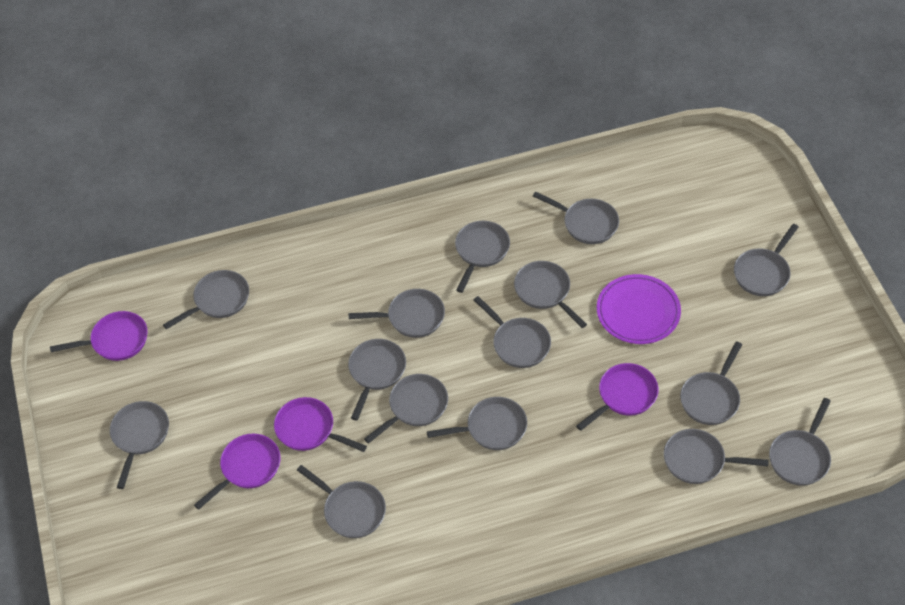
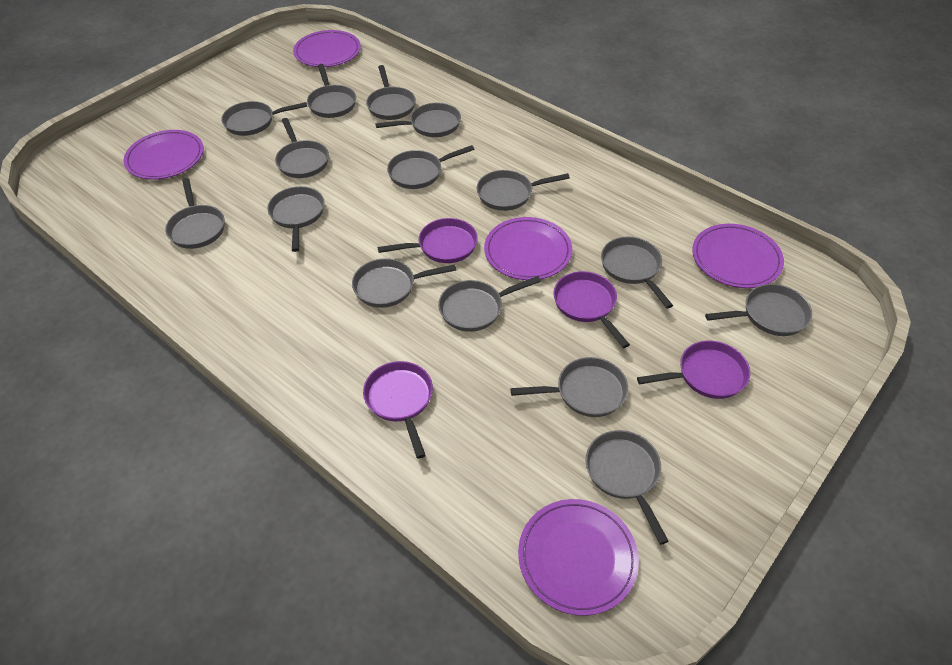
purple plate: 1 -> 5

